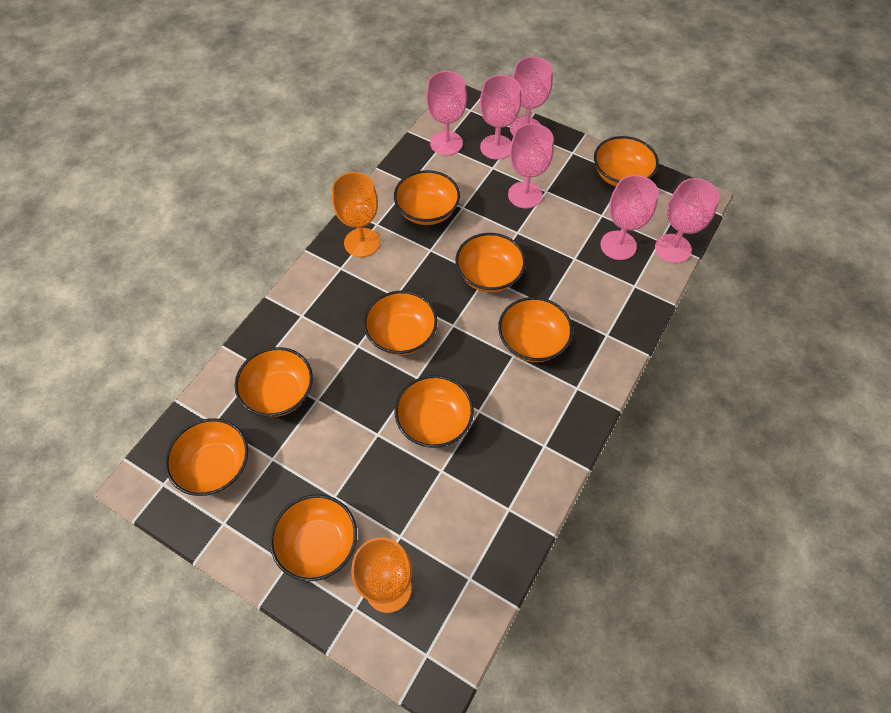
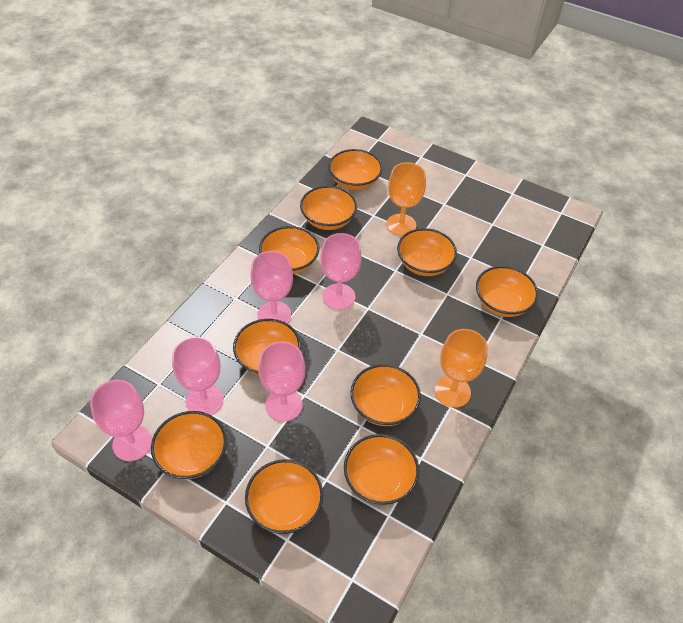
orange bowl: 9 -> 10
pink goblet: 6 -> 5

